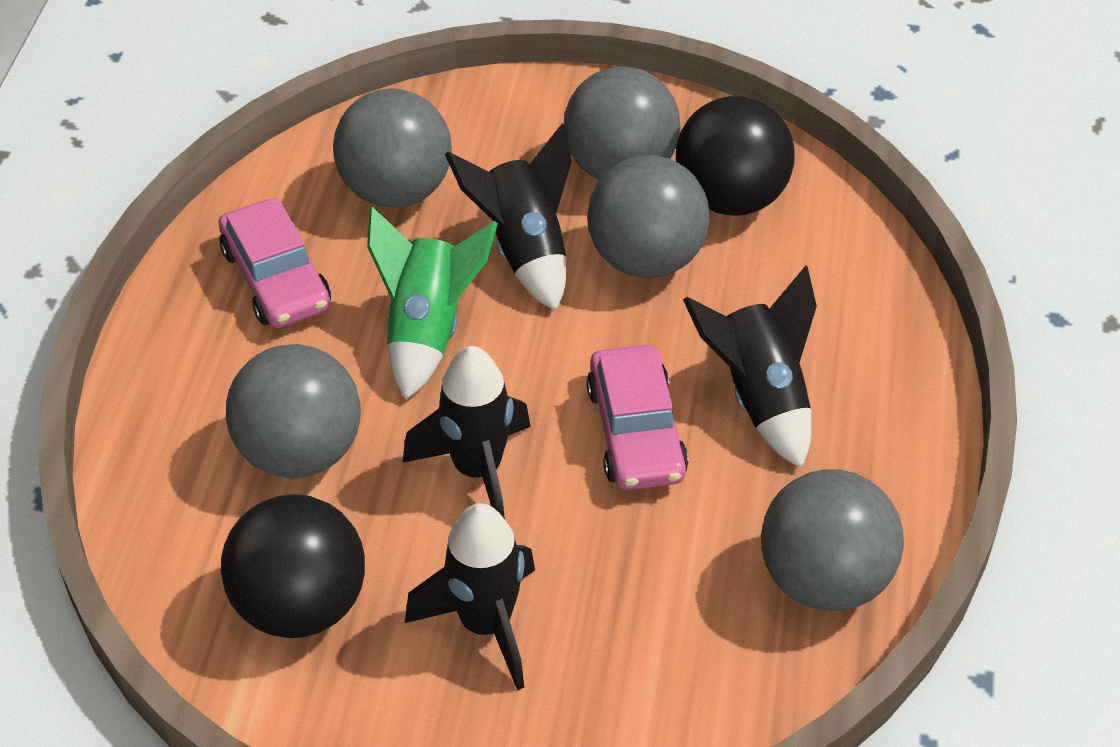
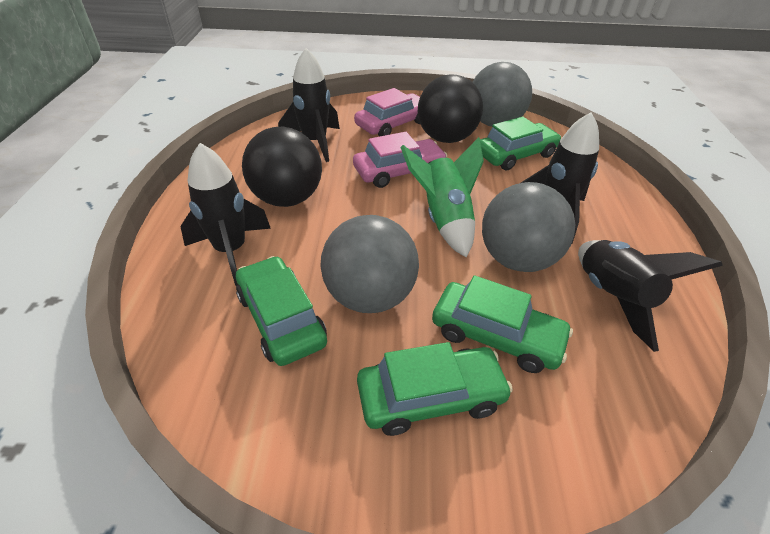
green car: 0 -> 4
grey ball: 5 -> 3

